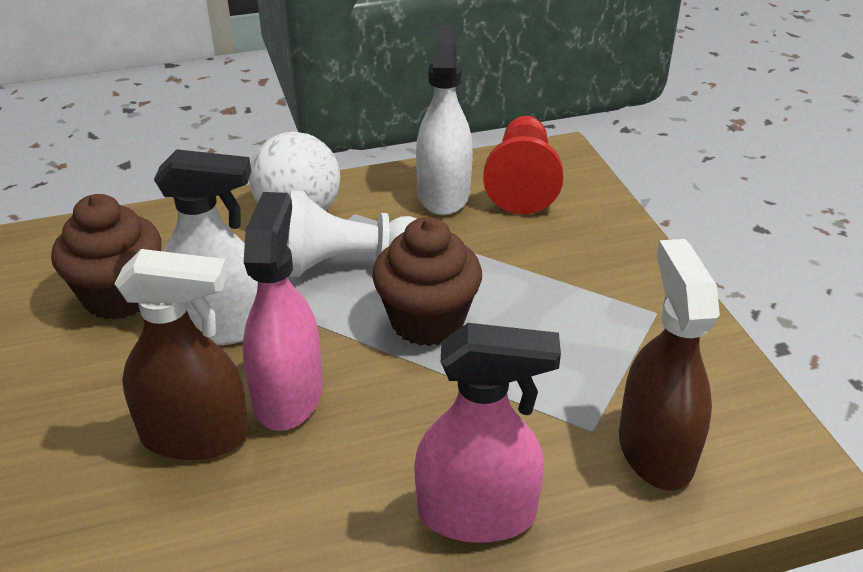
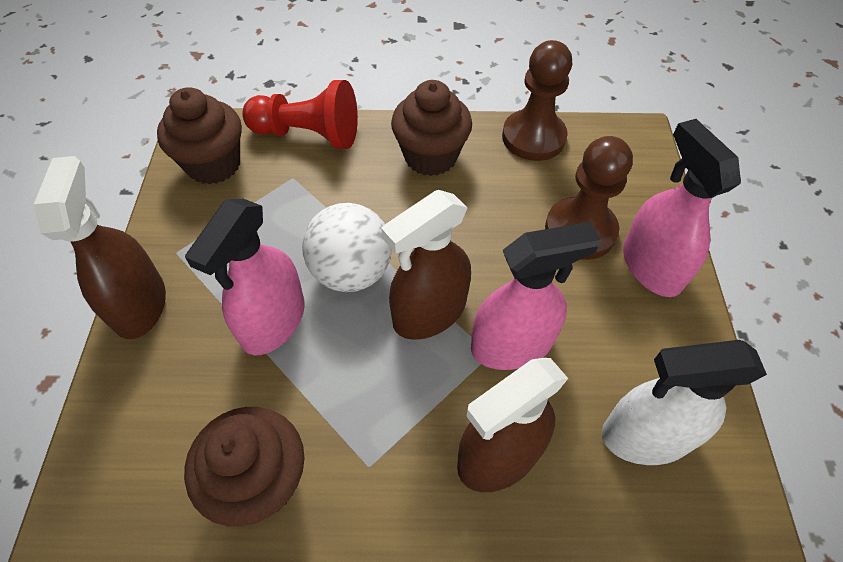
brown cupcake: 2 -> 3
brown pawn: 0 -> 2
brown spray bottle: 2 -> 3
pink spray bottle: 2 -> 3
white pawn: 1 -> 0
white spray bottle: 2 -> 1

